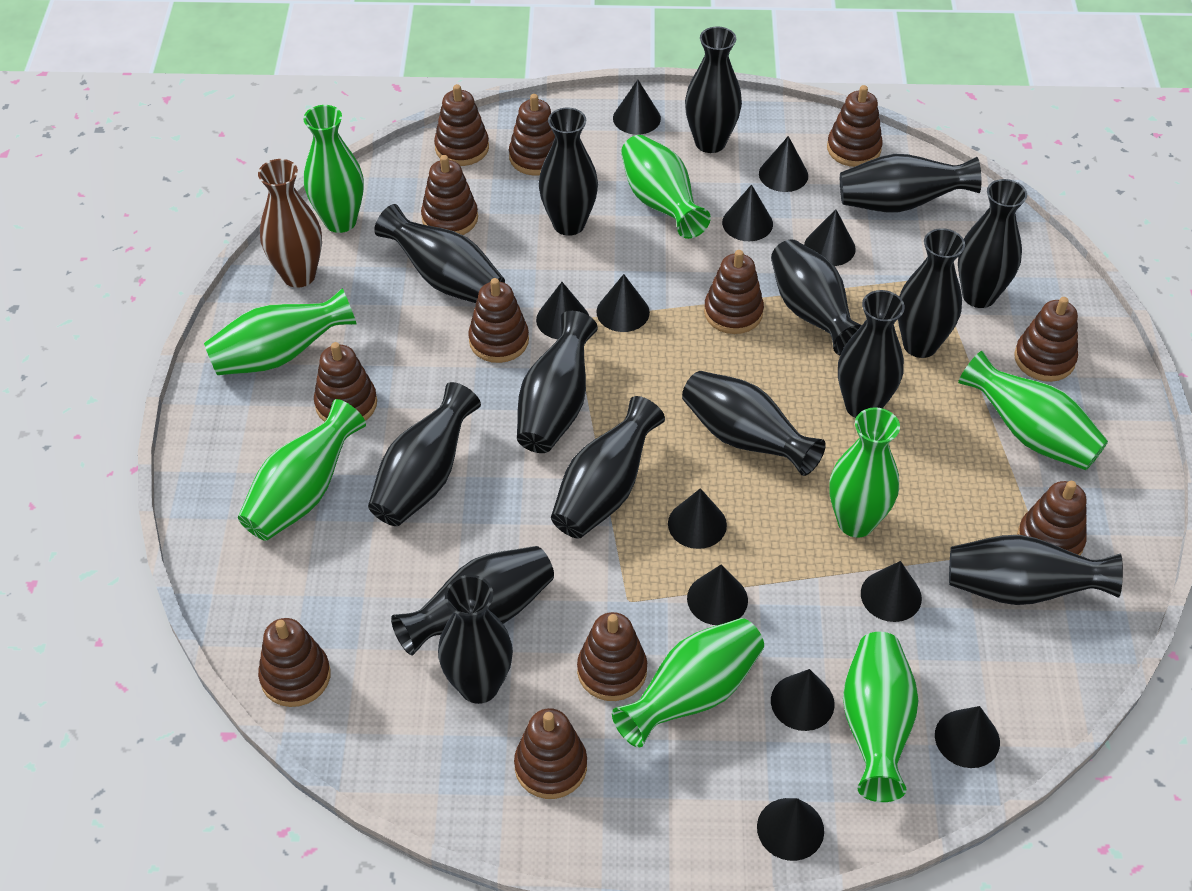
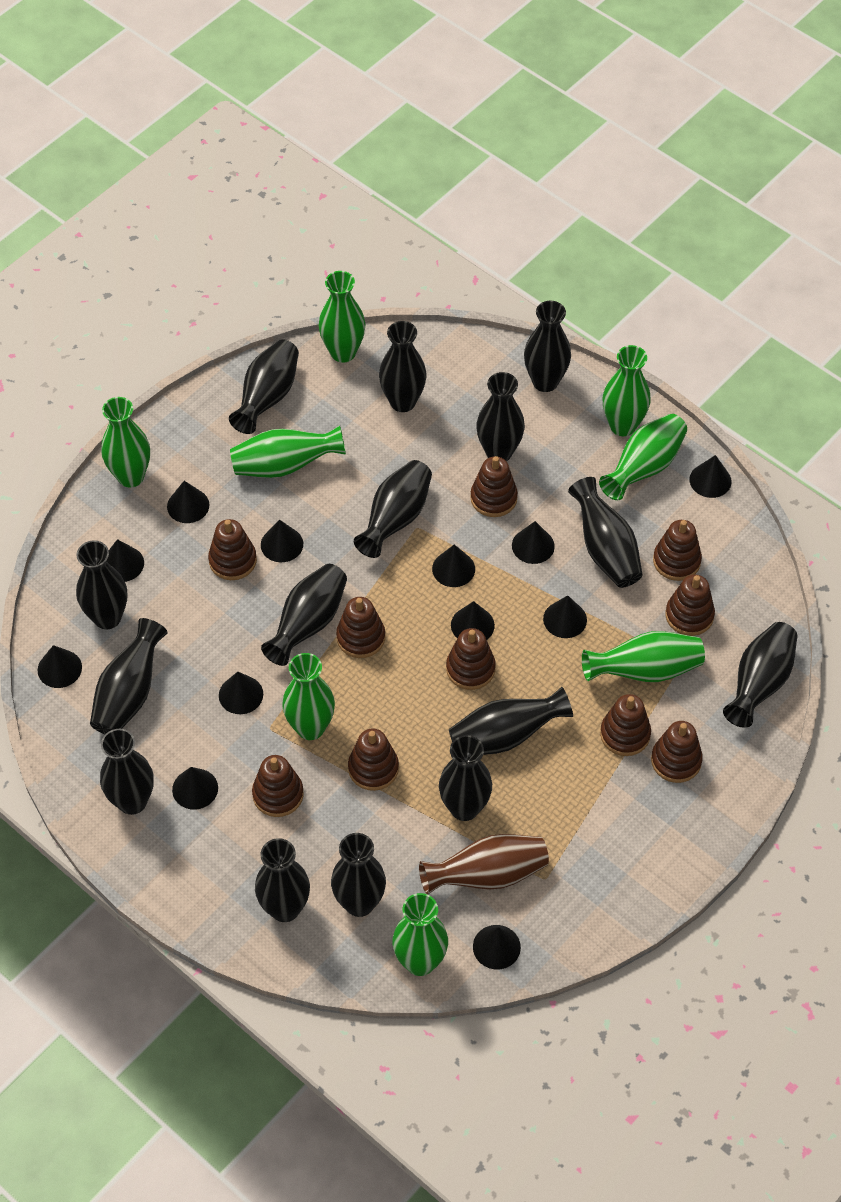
brown stacking toy: 12 -> 10

